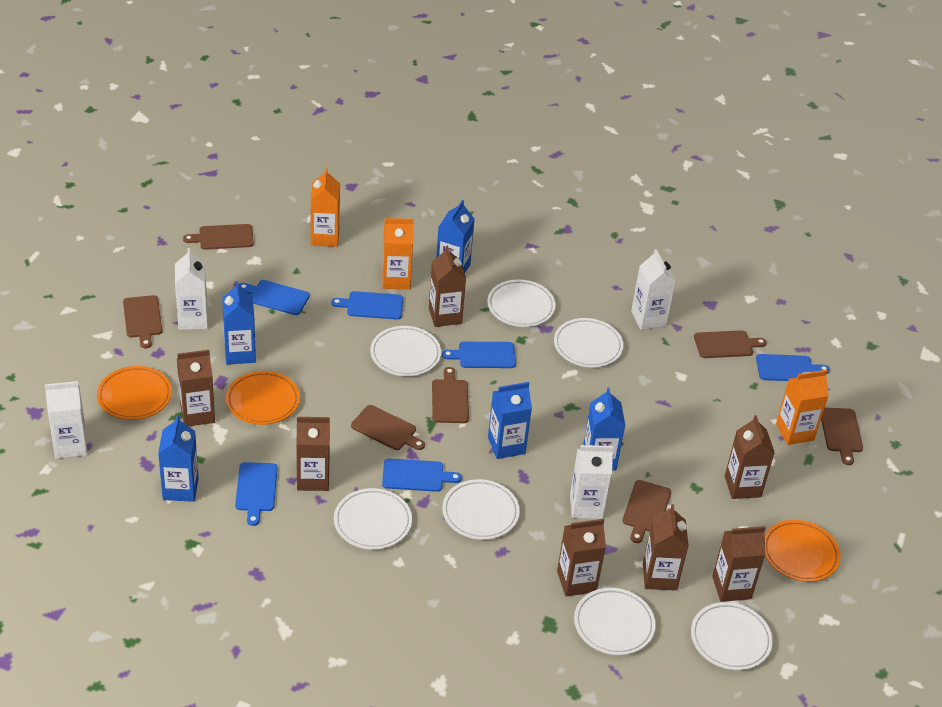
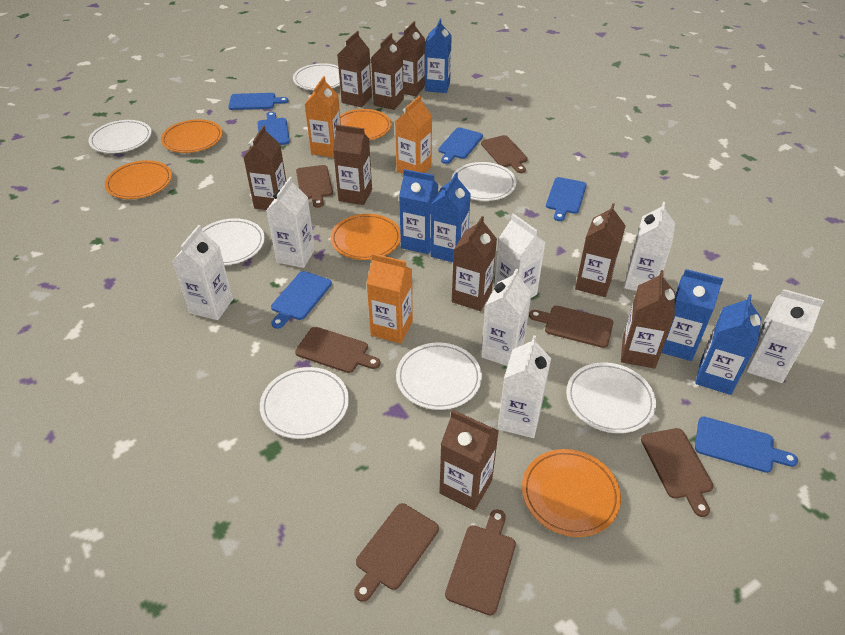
brown carton: 7 -> 9
orange plate: 3 -> 5
white carton: 4 -> 7

